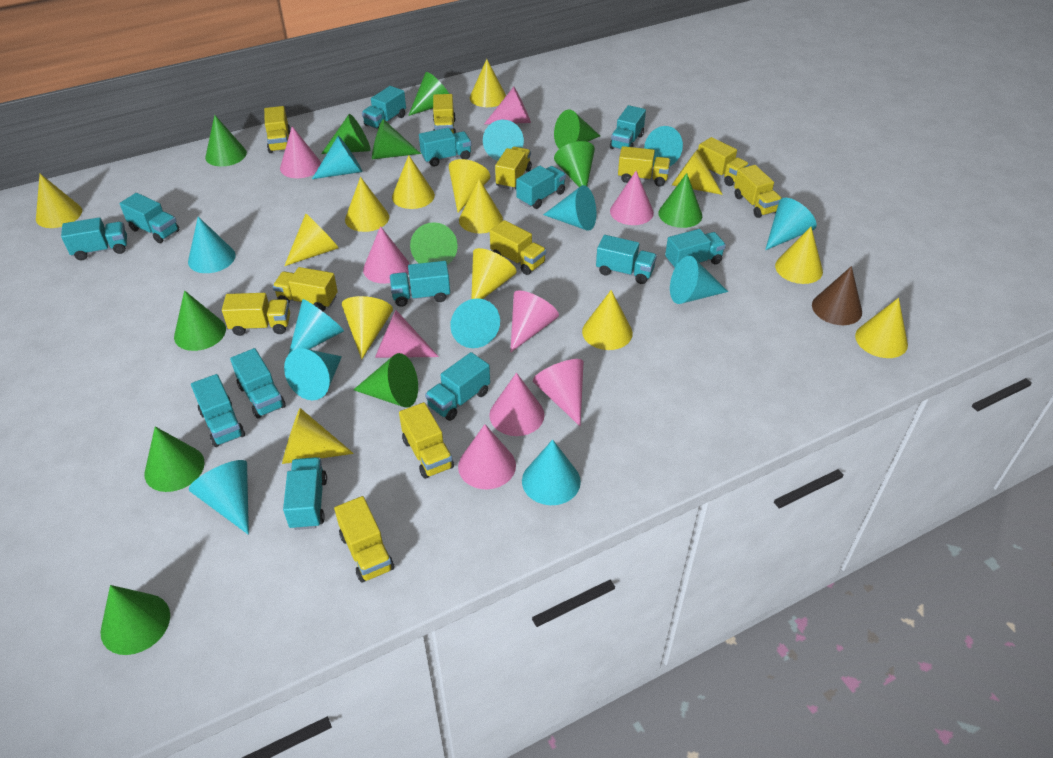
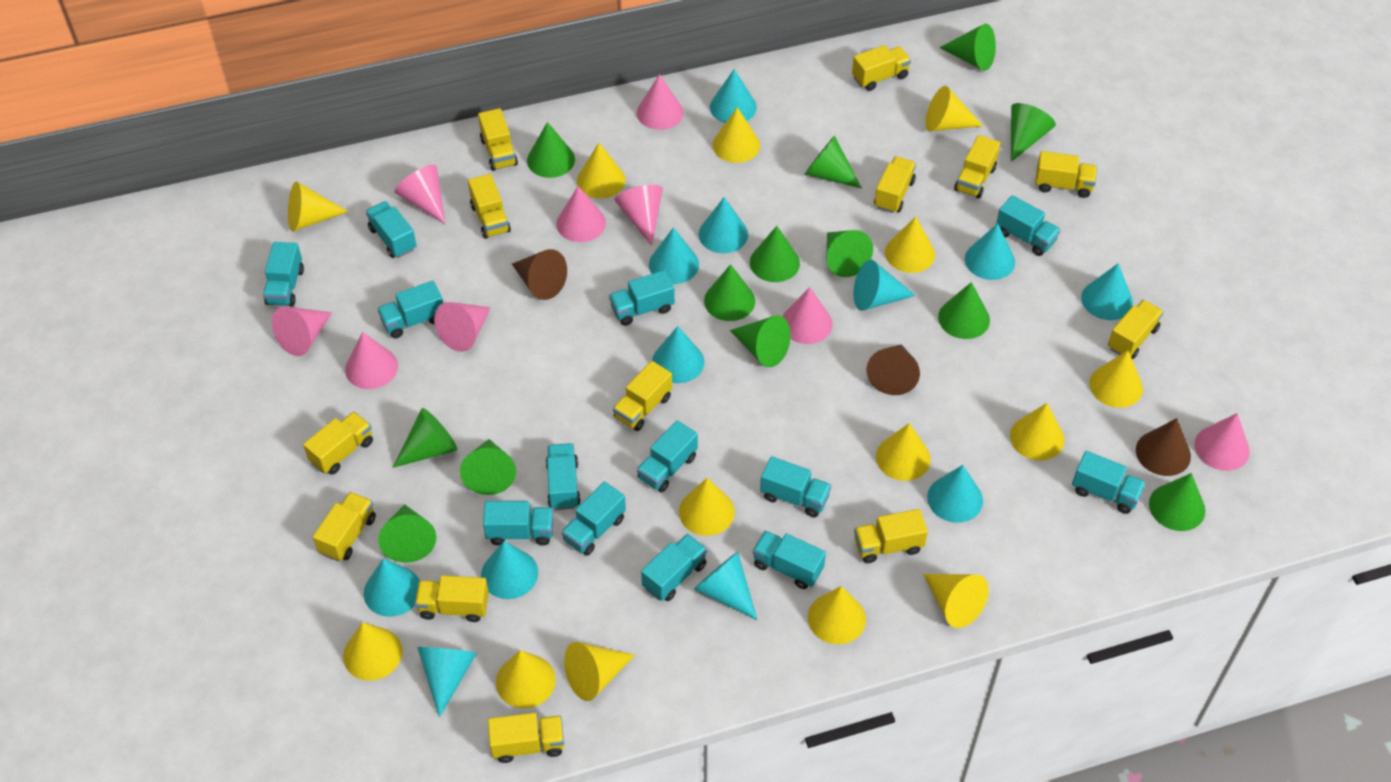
brown cone: 1 -> 3
green cone: 12 -> 13
yellow truck: 11 -> 13

